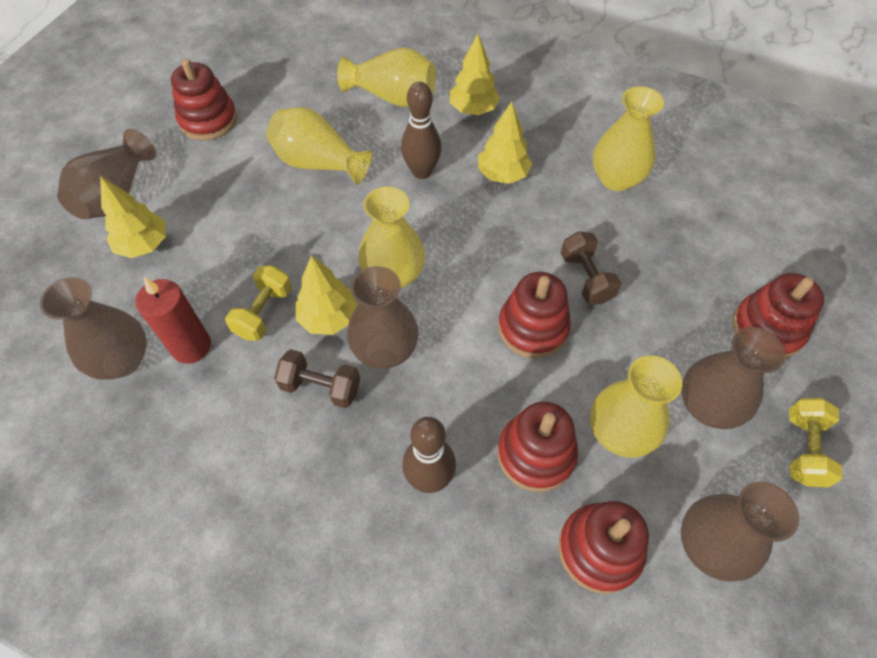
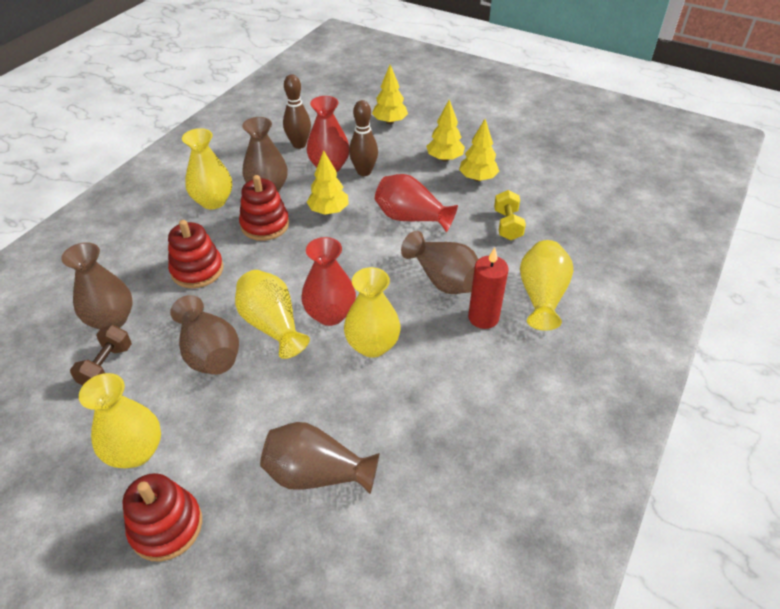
brown dumbbell: 2 -> 1
red stacking toy: 5 -> 3
red vase: 0 -> 3
yellow dumbbell: 2 -> 1

